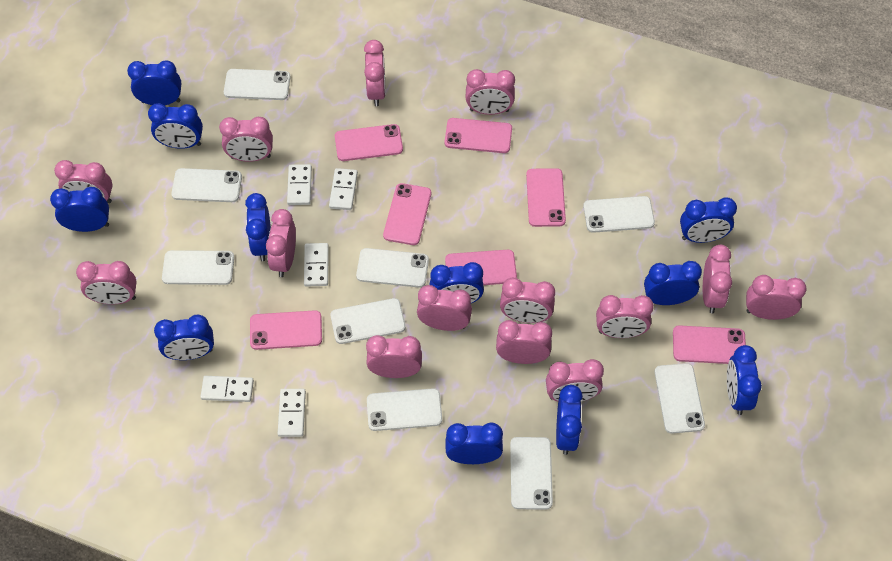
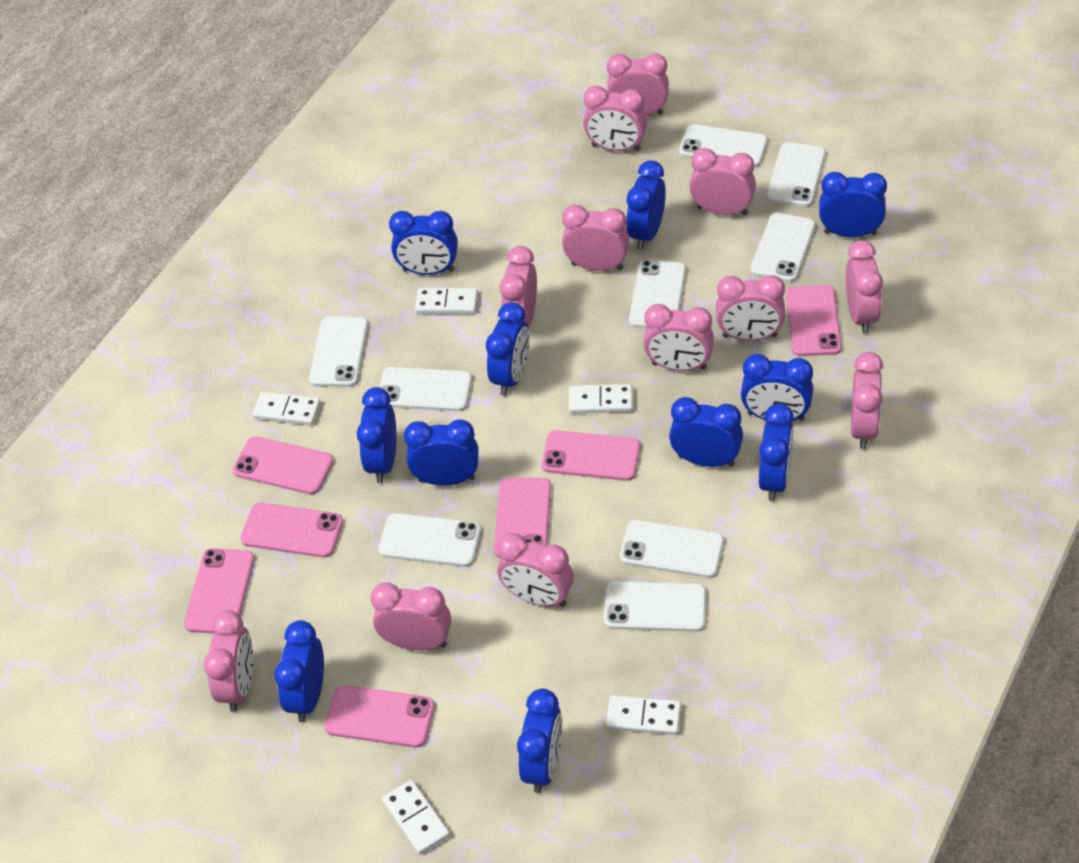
pink clock: 14 -> 12

